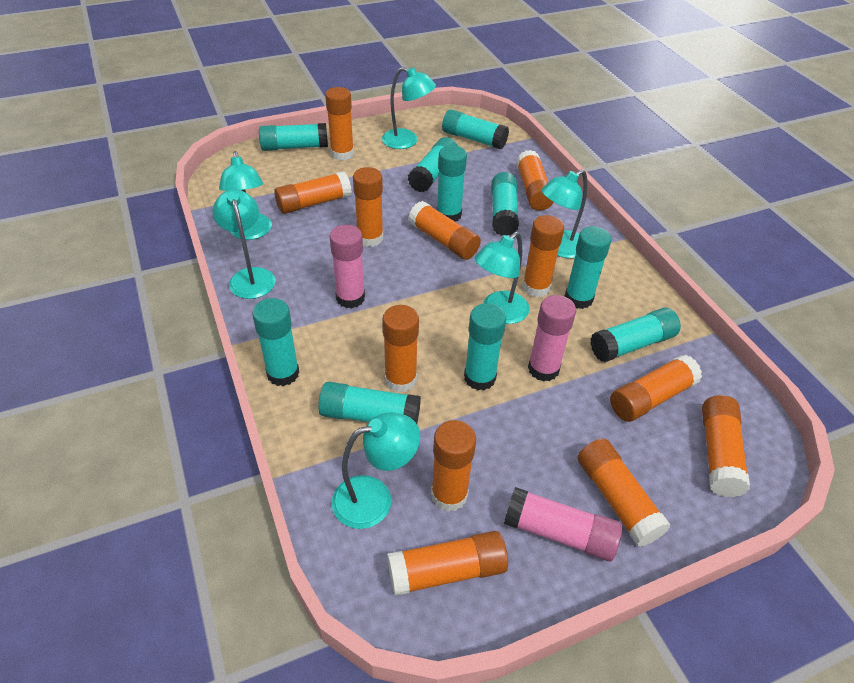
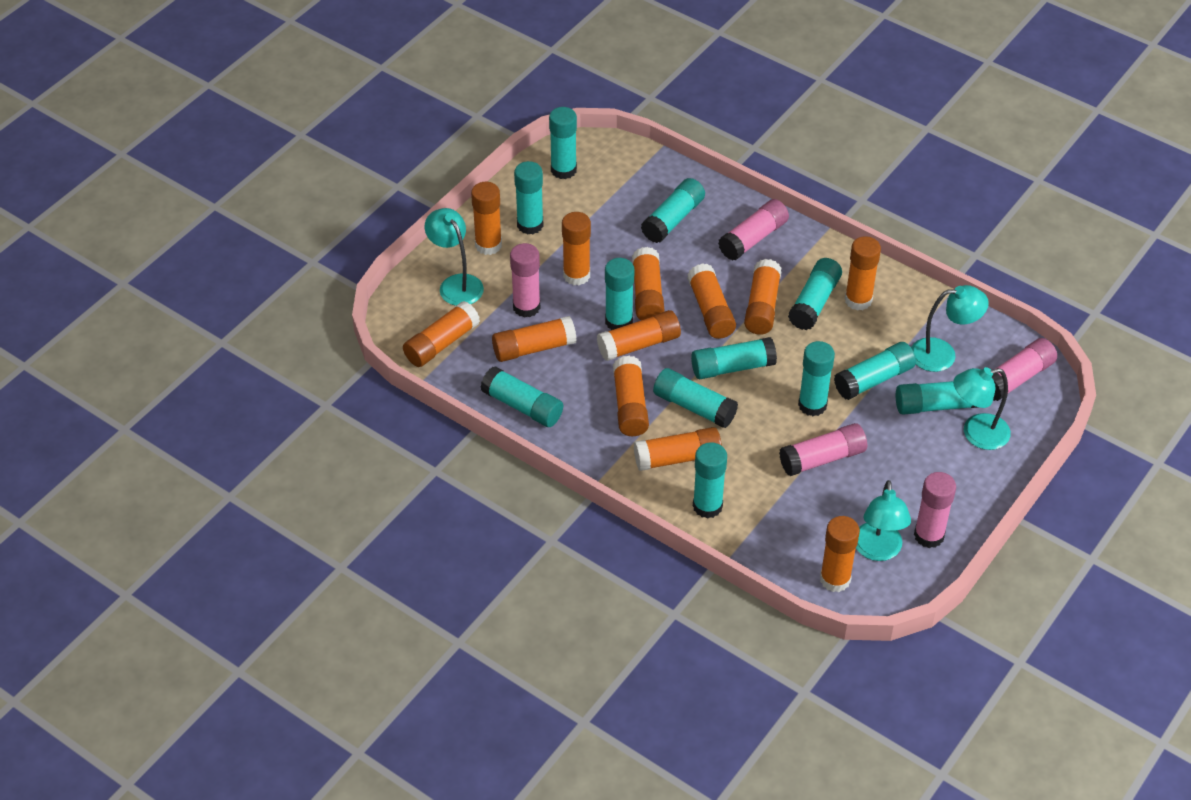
pink glue stick: 3 -> 5
turquoise glue stick: 10 -> 12
turquoise lamp: 6 -> 4

